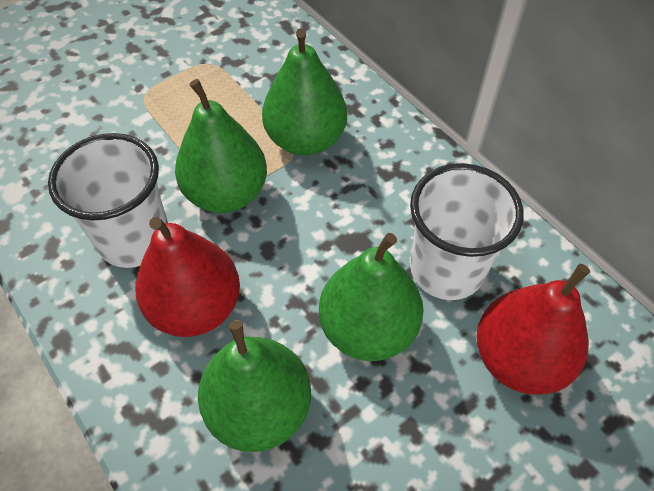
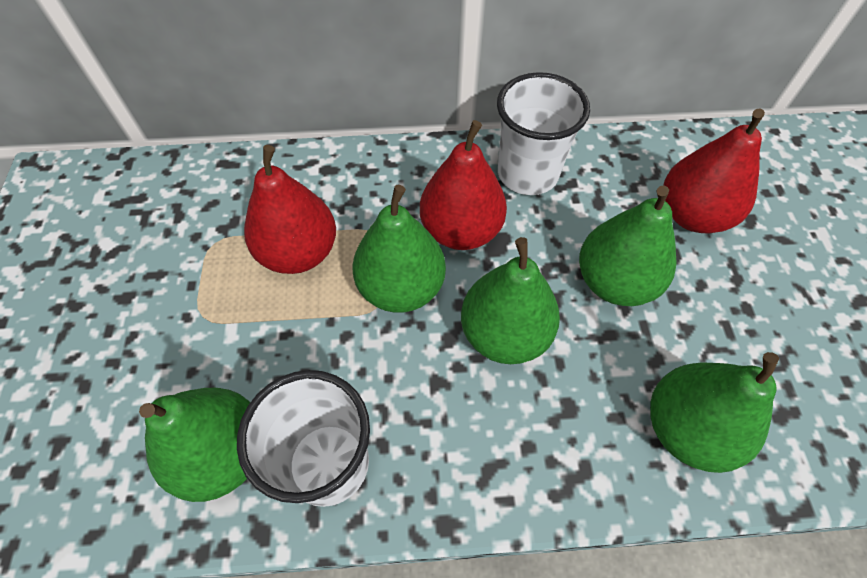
green pear: 4 -> 5
red pear: 2 -> 3

